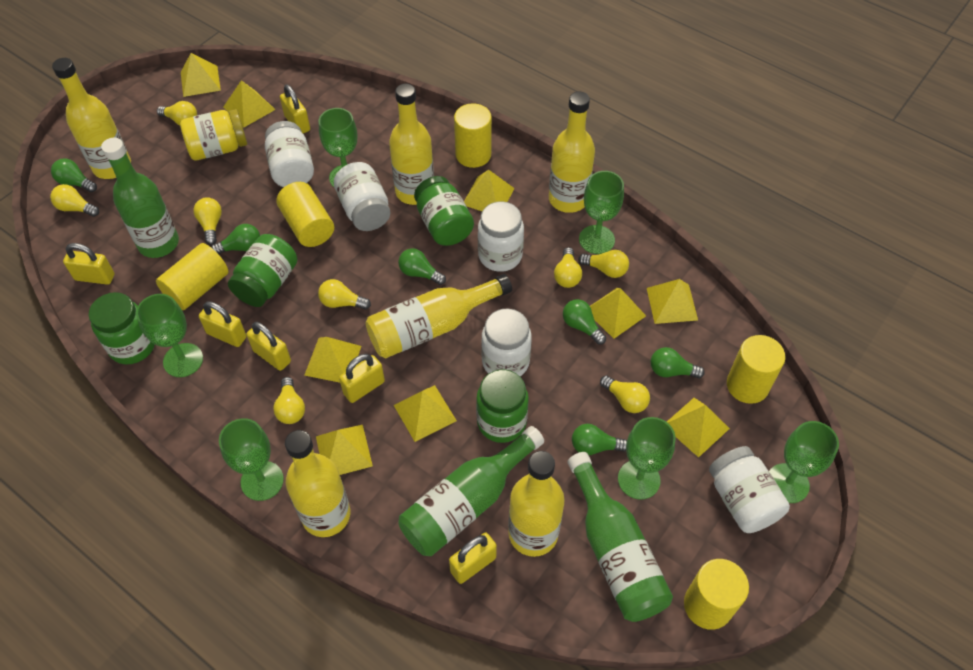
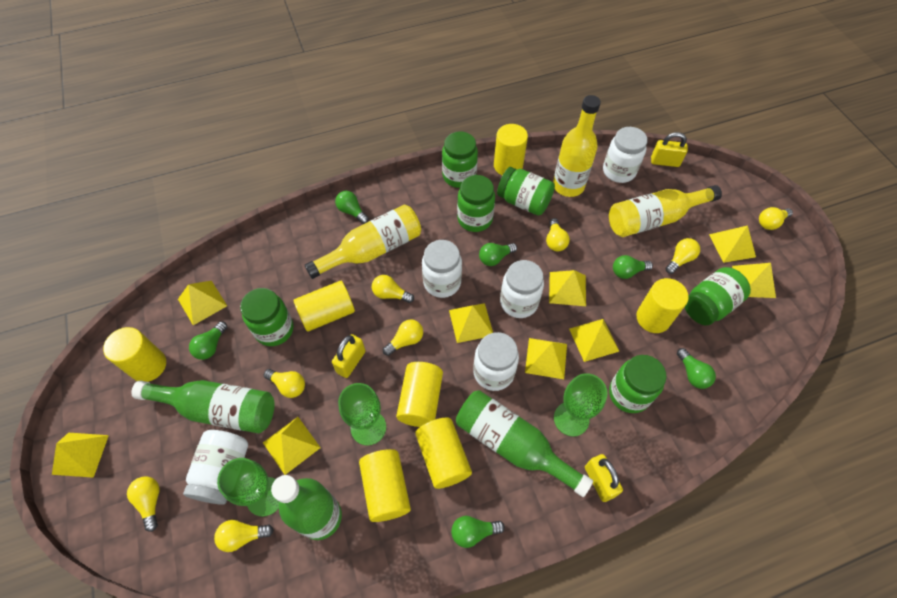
green goblet: 6 -> 3
green jar: 4 -> 6
yellow bottle: 6 -> 3
yellow cylinder: 5 -> 7
yellow jar: 1 -> 0
yellow padlock: 6 -> 3

